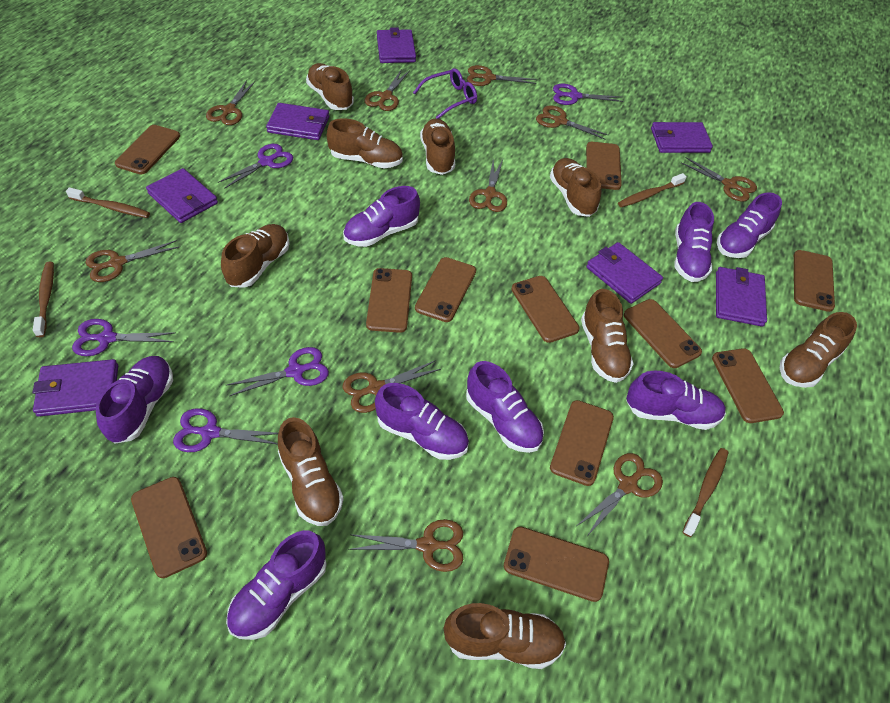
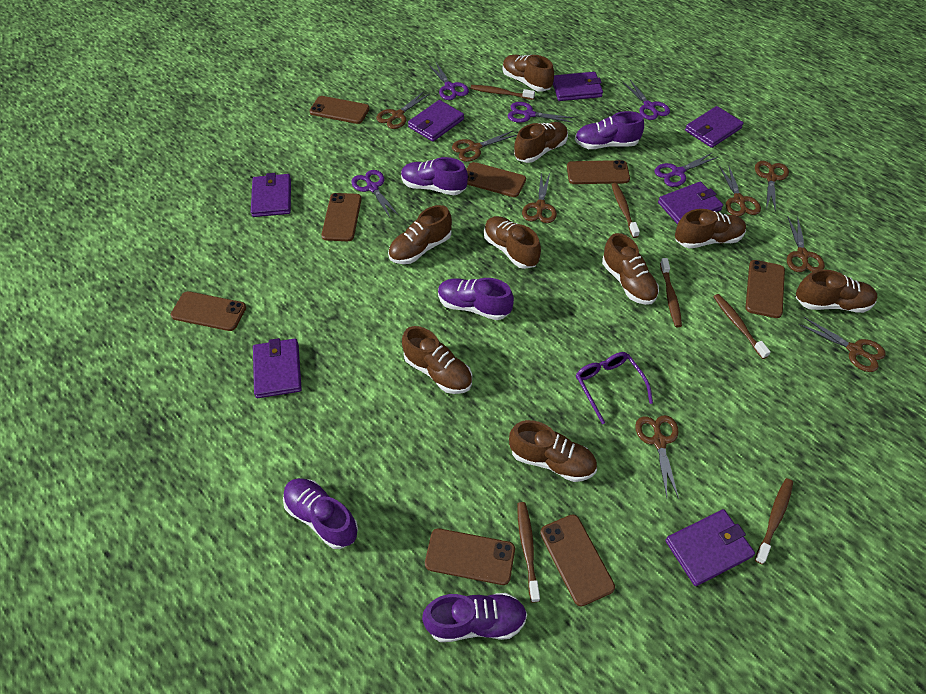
brown phone: 11 -> 8
brown scissors: 10 -> 8
brown toothbrush: 4 -> 6
purple shoe: 8 -> 5

